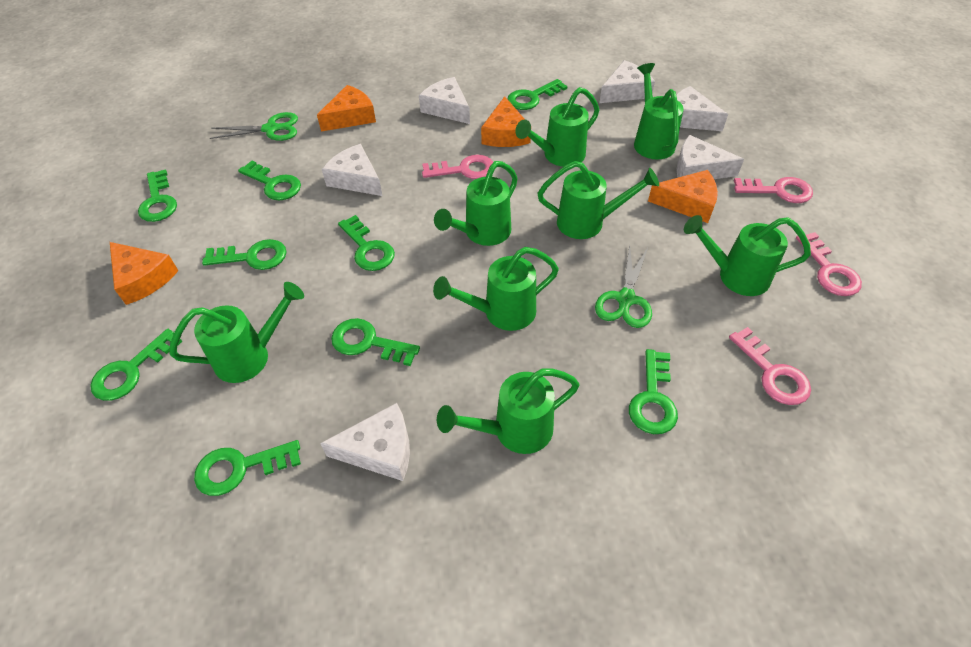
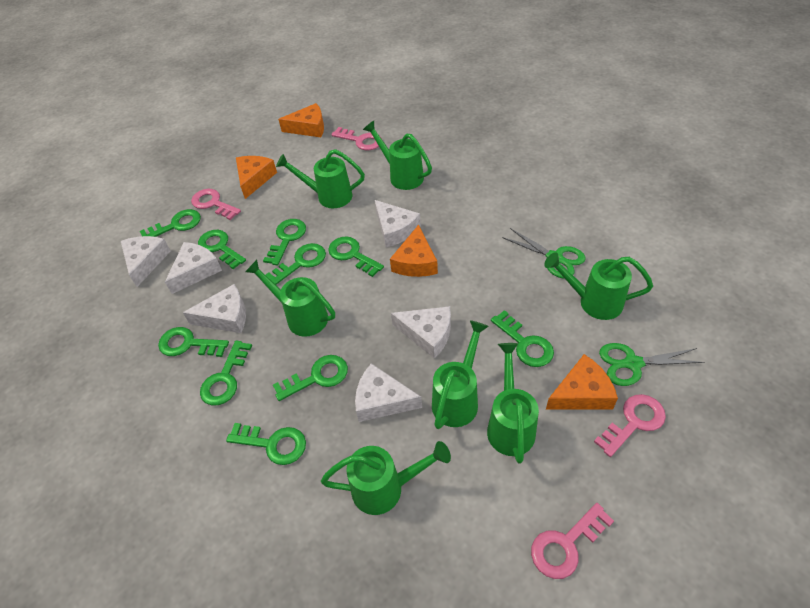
green key: 9 -> 10
green watering can: 8 -> 7

